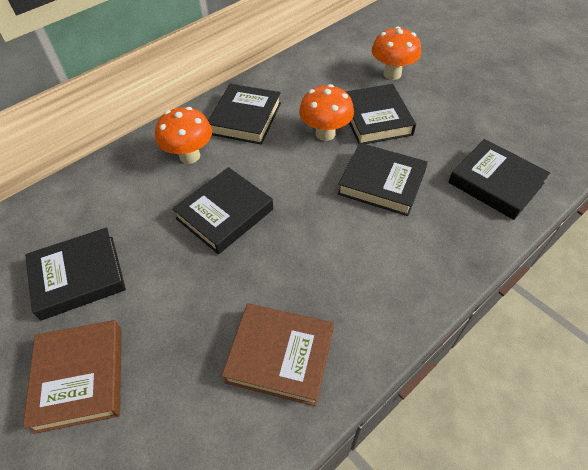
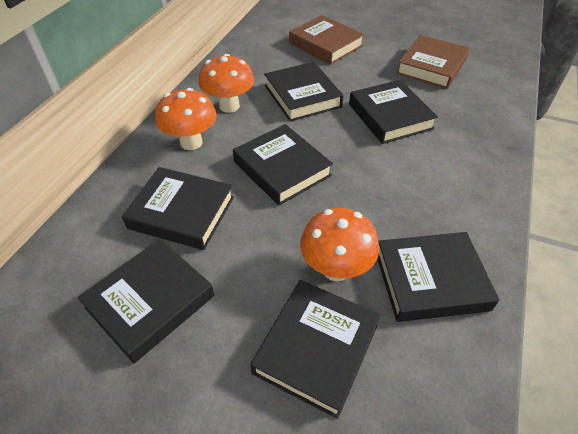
black book: 6 -> 7

